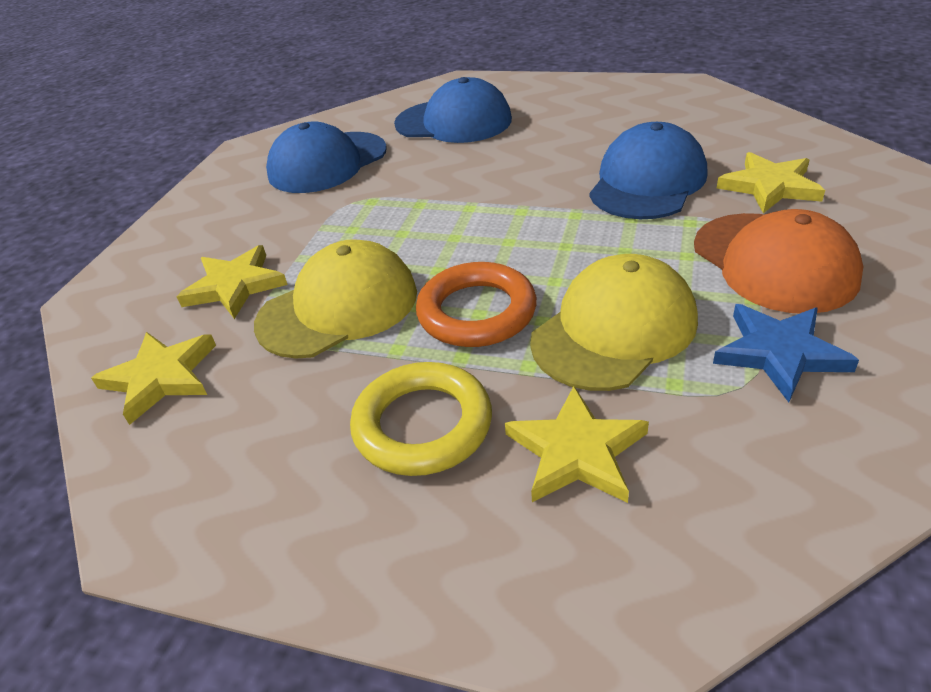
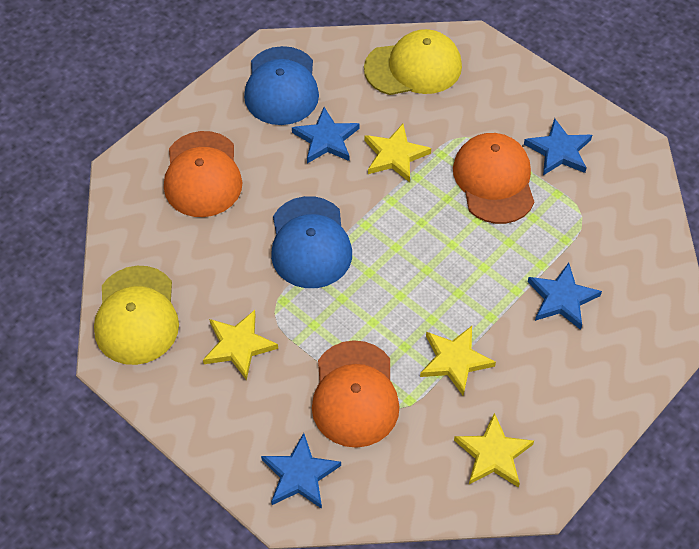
blue cap: 3 -> 2
blue star: 1 -> 4
orange cap: 1 -> 3
orange ring: 1 -> 0
yellow ring: 1 -> 0

